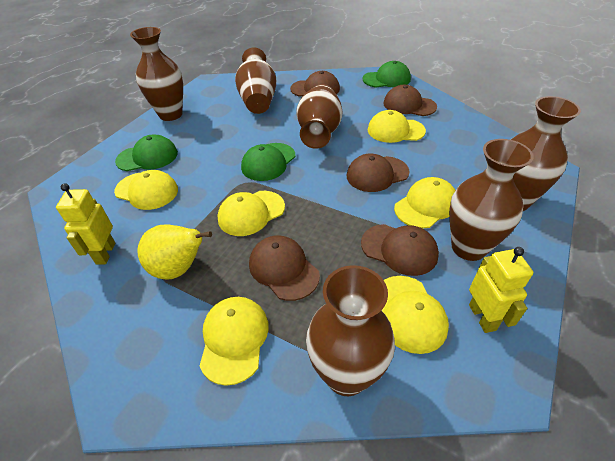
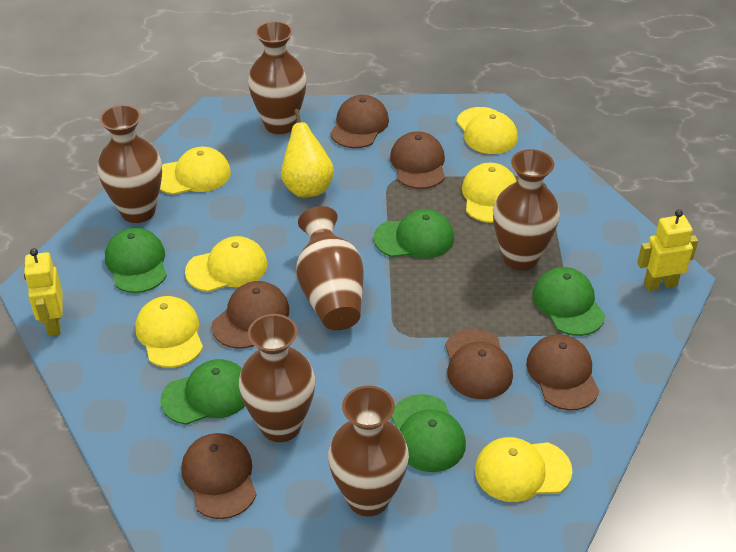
brown cap: 5 -> 6
green cap: 3 -> 5

